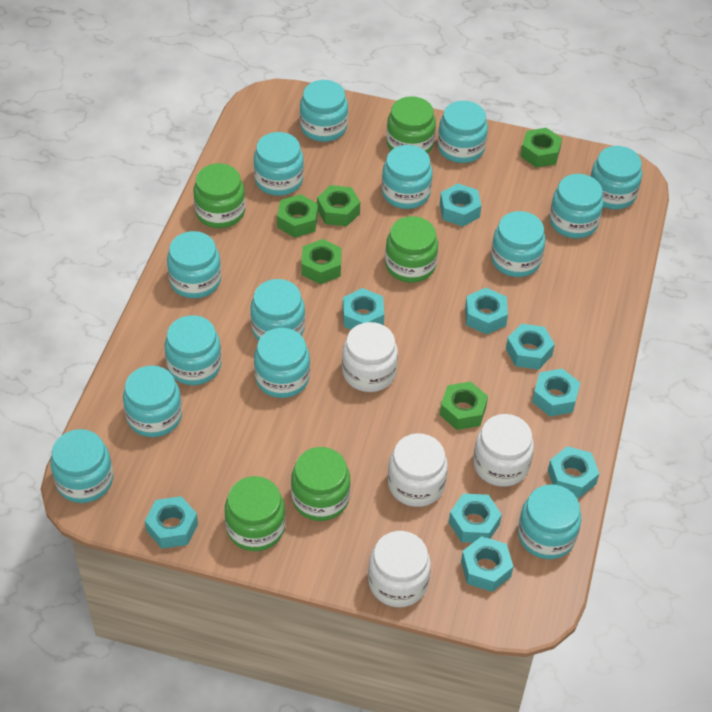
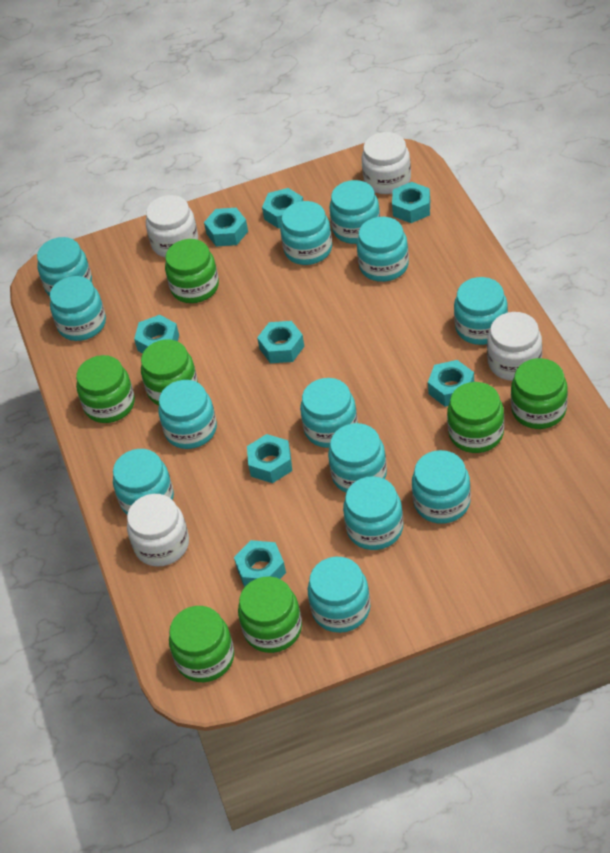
green jar: 5 -> 7
green nut: 5 -> 0
turquoise jar: 14 -> 13
turquoise nut: 9 -> 8

